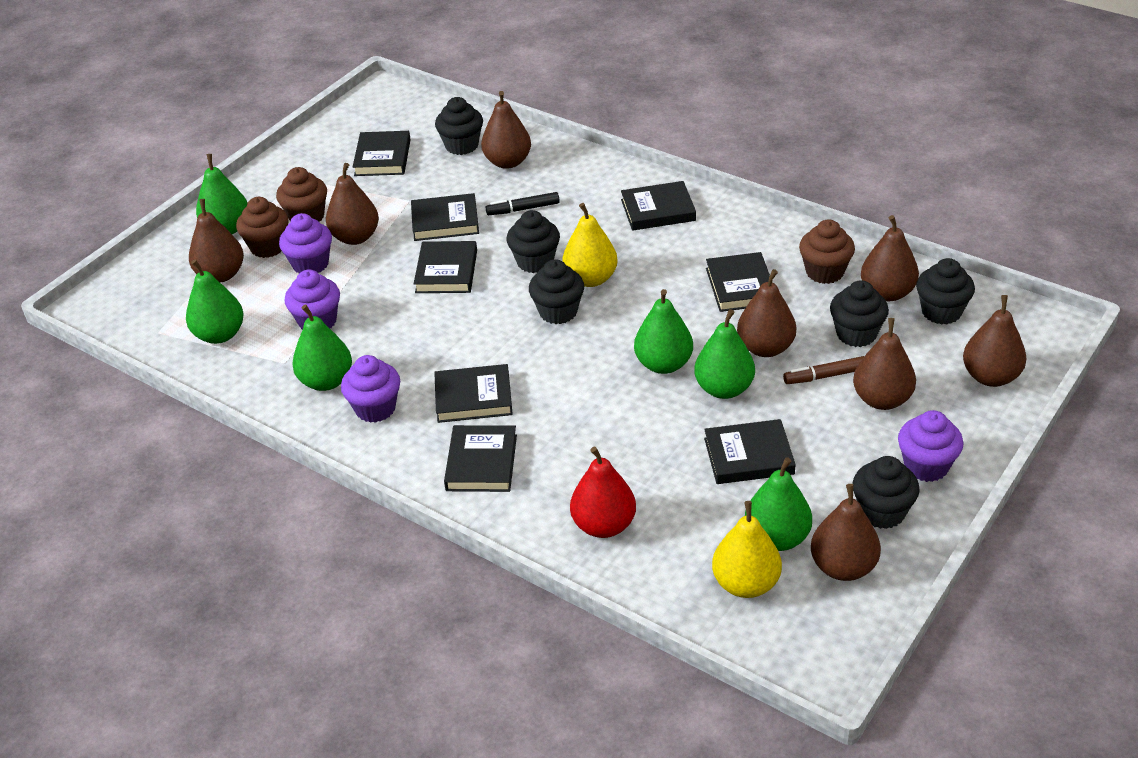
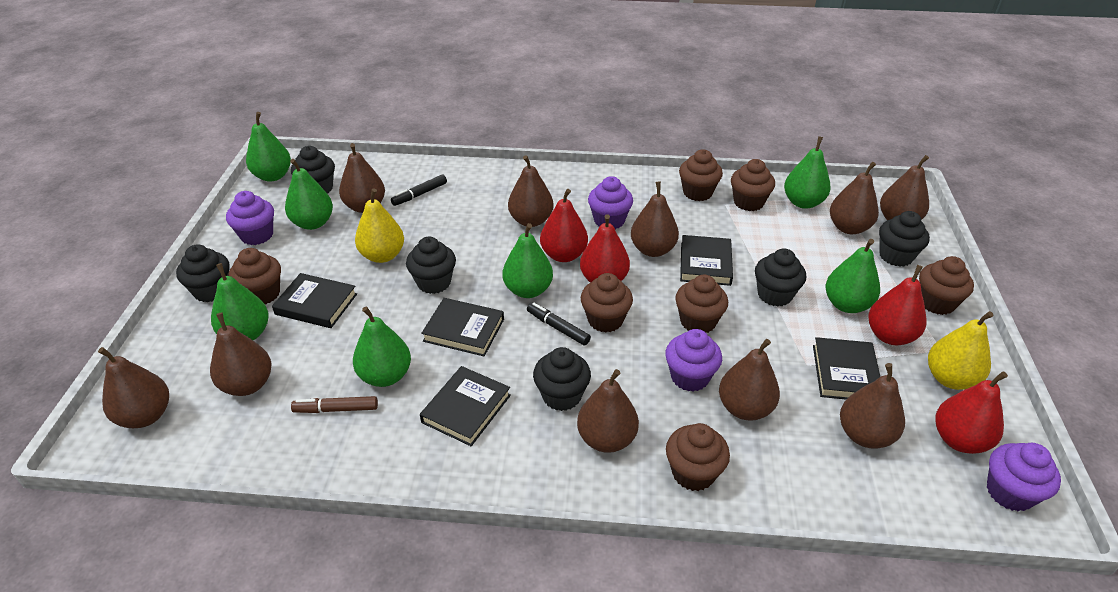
black book: 8 -> 5
black marker: 1 -> 2
brown cupcake: 3 -> 7
brown pear: 8 -> 10
green pear: 6 -> 7
red pear: 1 -> 4

